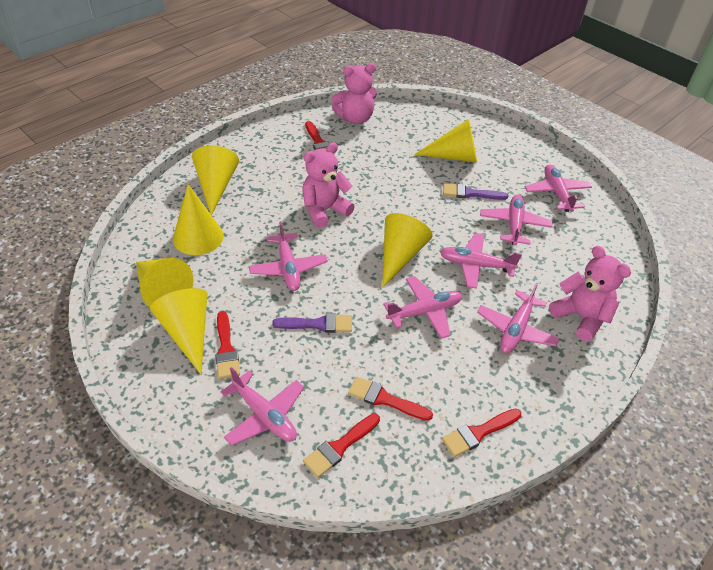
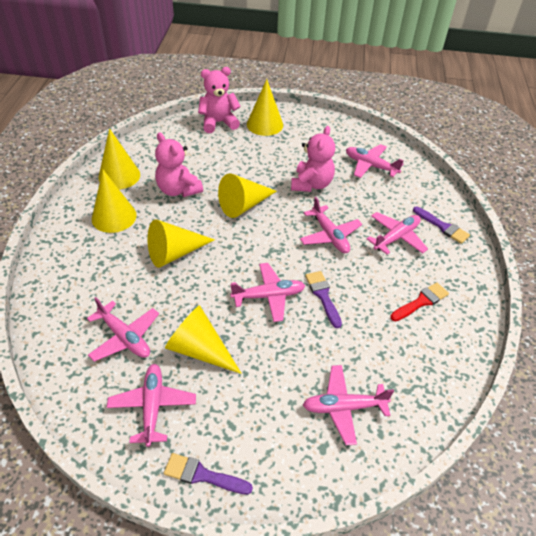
purple brush: 2 -> 3
red brush: 5 -> 1

